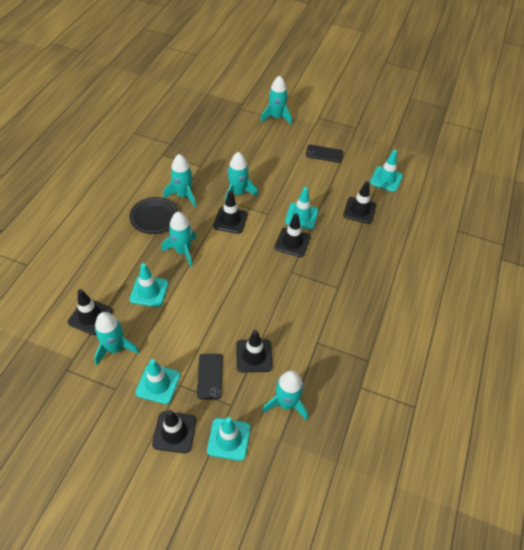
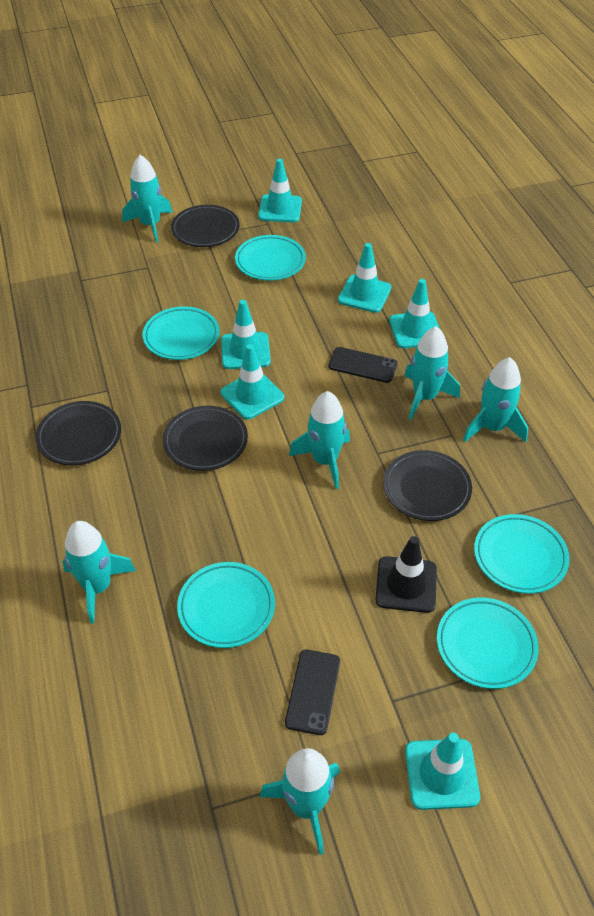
black plate: 1 -> 4
black traffic cone: 6 -> 1
turquoise plate: 0 -> 5
turquoise traffic cone: 5 -> 6

